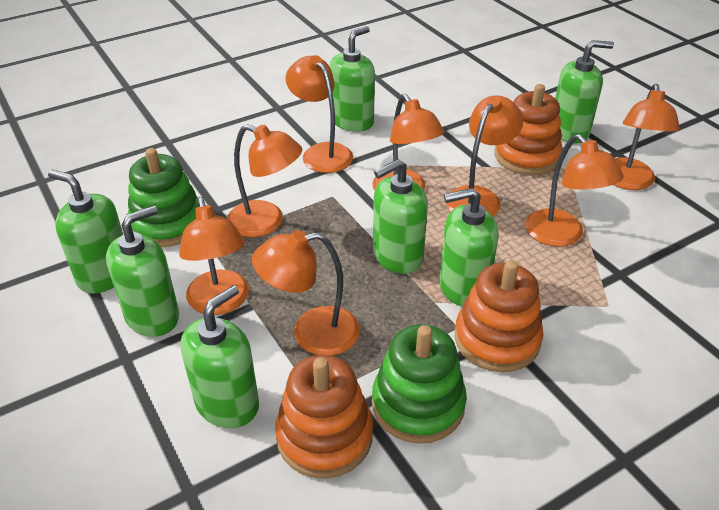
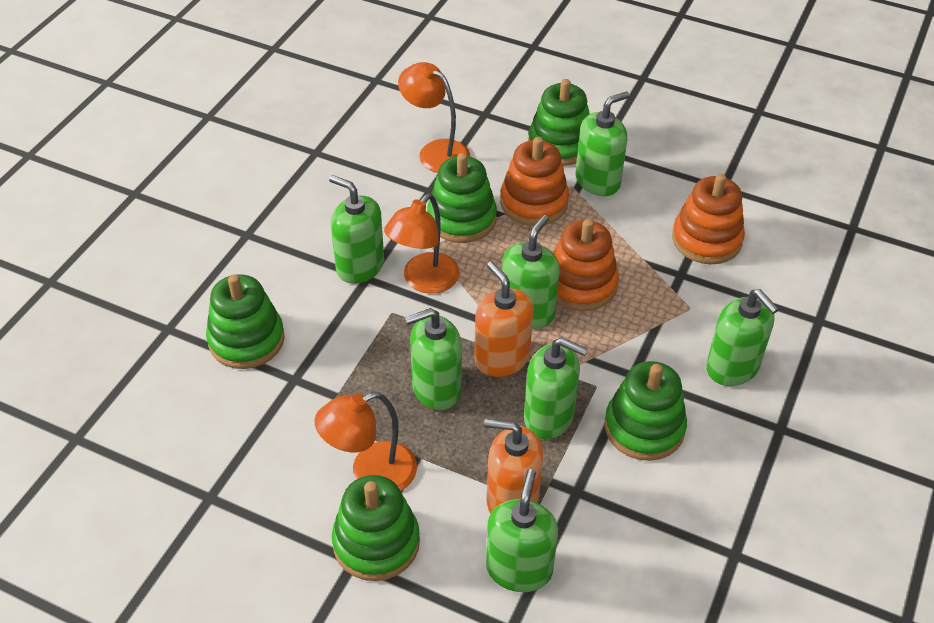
green stacking toy: 2 -> 5
orange lamp: 8 -> 3
orange soap dispenser: 0 -> 2

